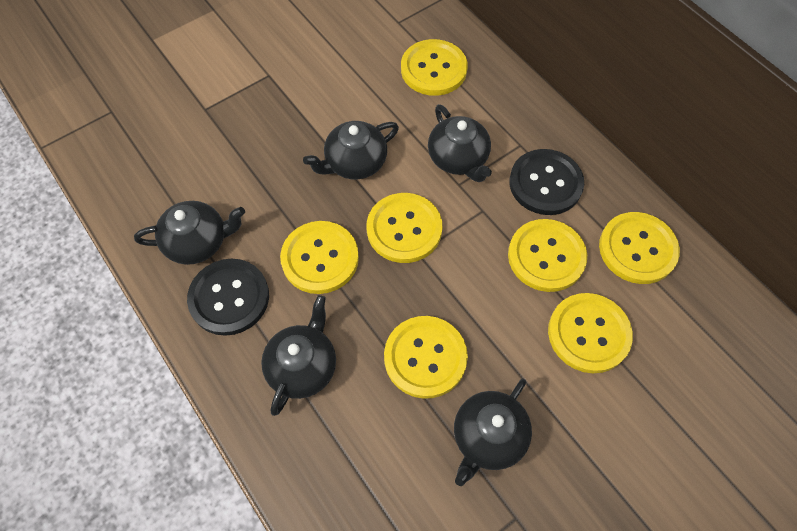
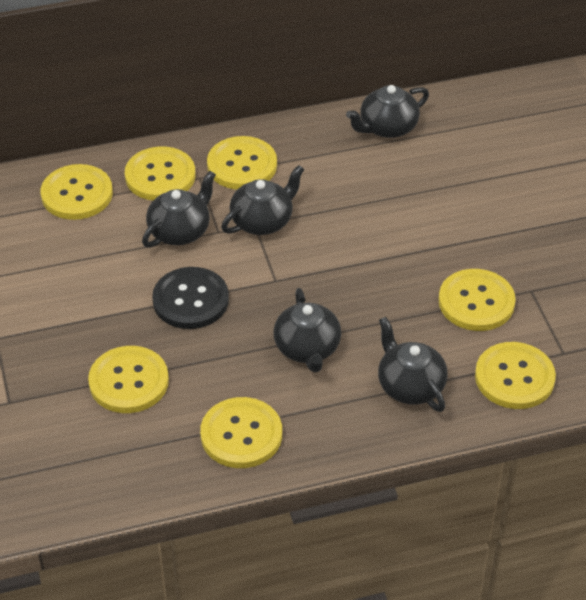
black button: 2 -> 1

